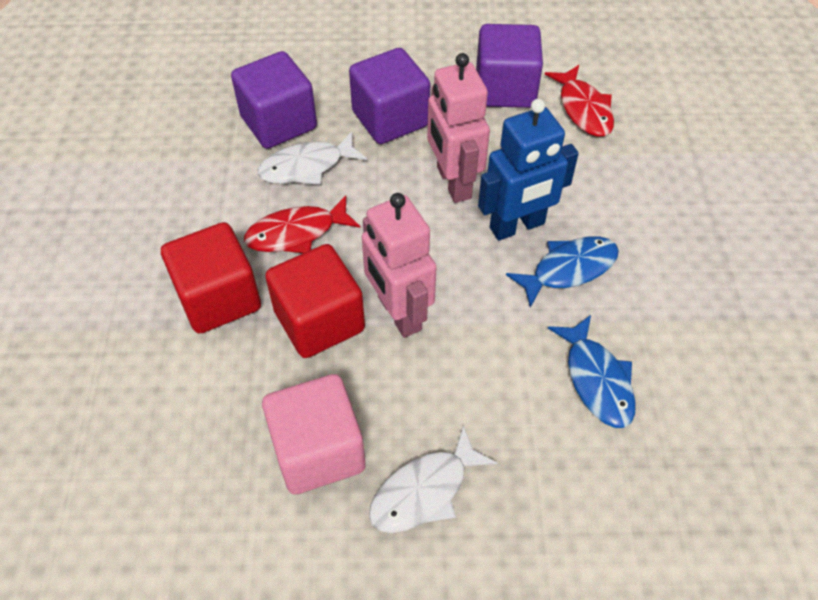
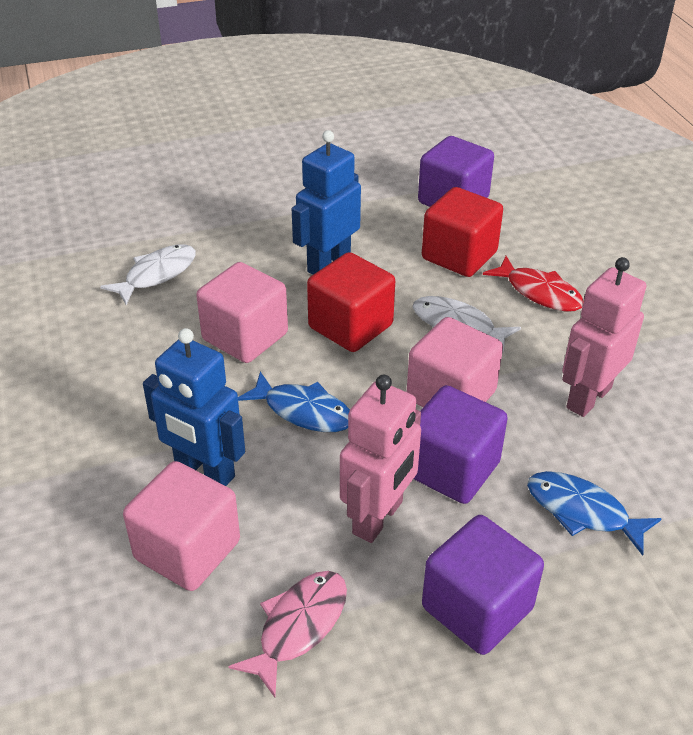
blue robot: 1 -> 2
pink cube: 1 -> 3
pink fish: 0 -> 1
red fish: 2 -> 1

